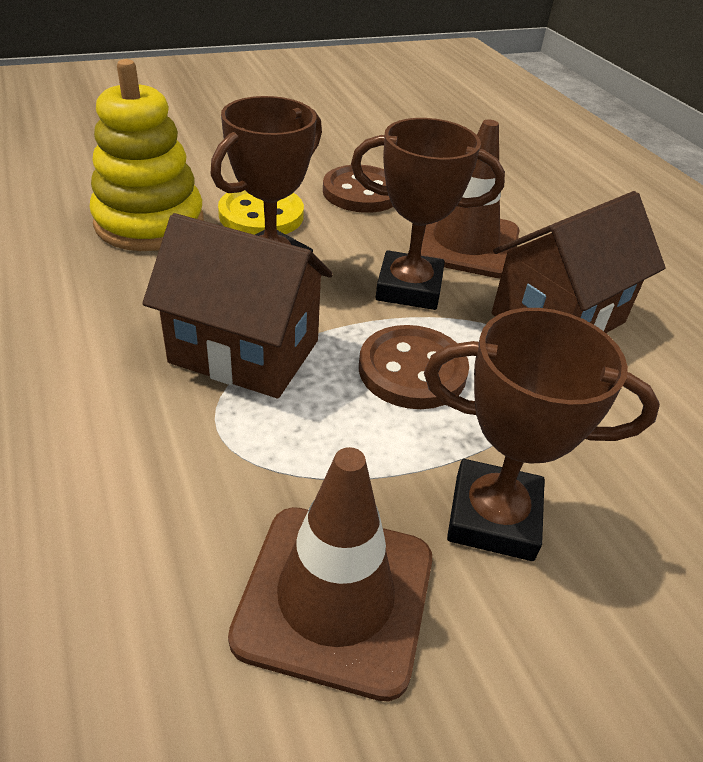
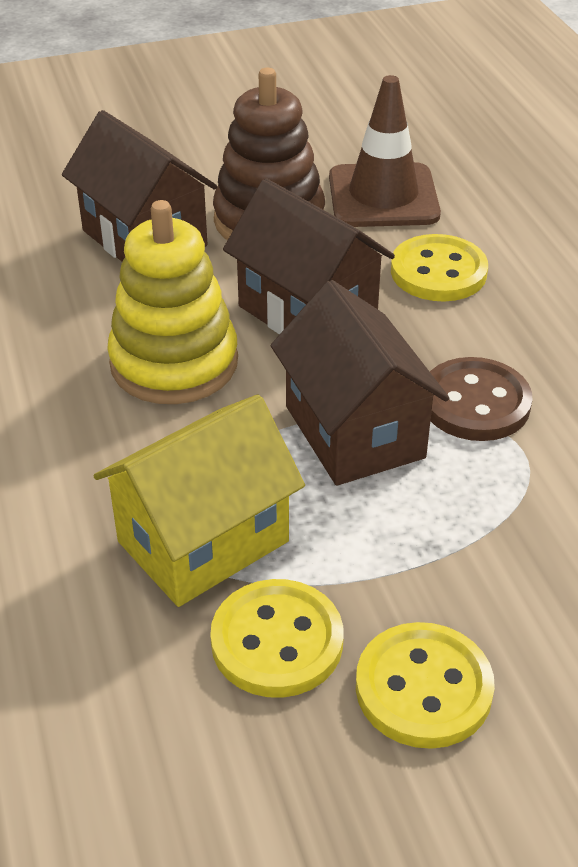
brown button: 2 -> 1
brown house: 2 -> 3
brown stacking toy: 0 -> 1
brown traffic cone: 2 -> 1
brown trophy: 3 -> 0
yellow button: 1 -> 3
yellow house: 0 -> 1

